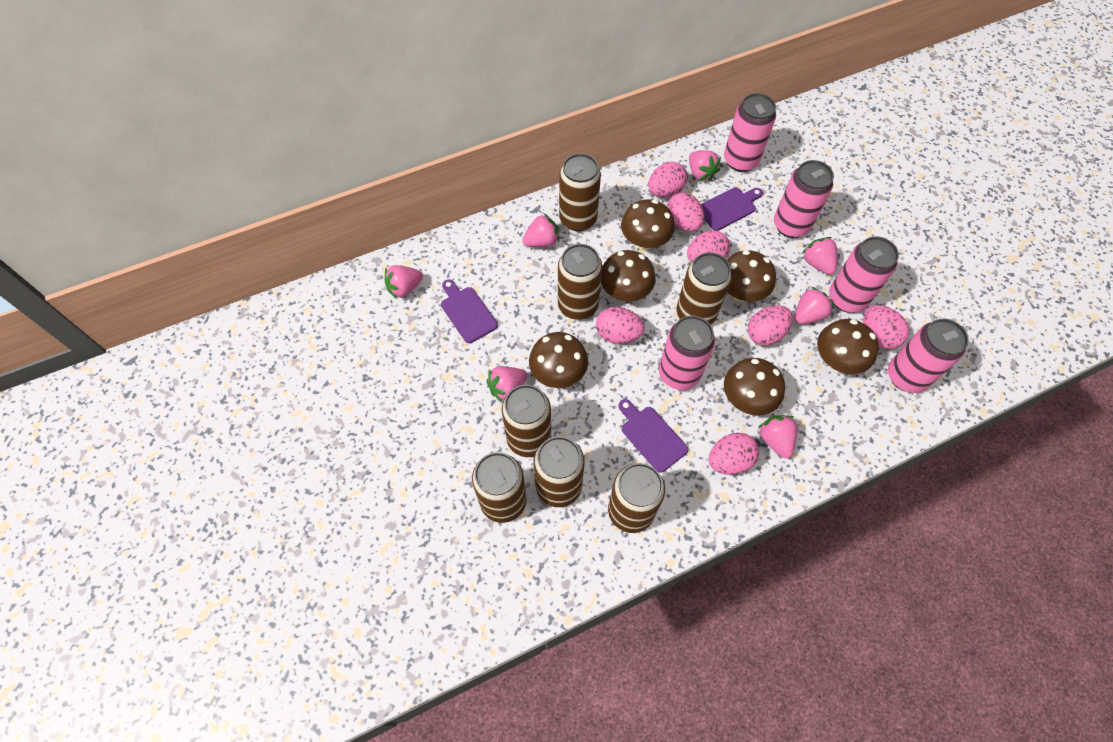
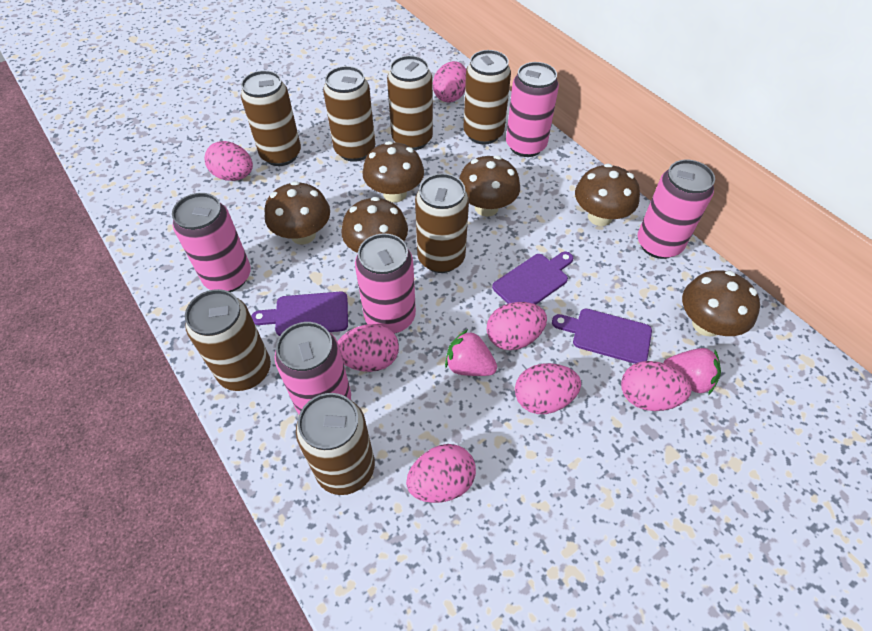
pink strawberry: 7 -> 2

